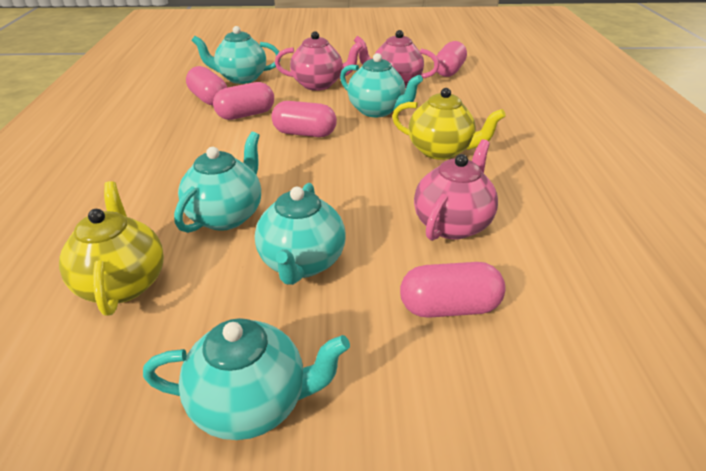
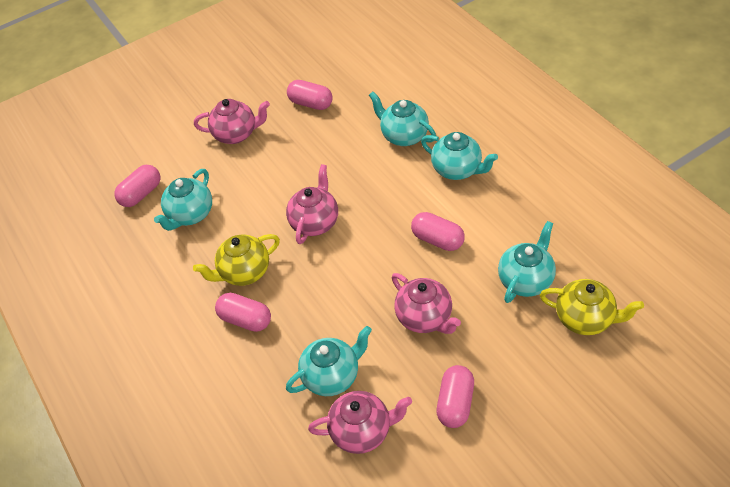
pink teapot: 3 -> 4

